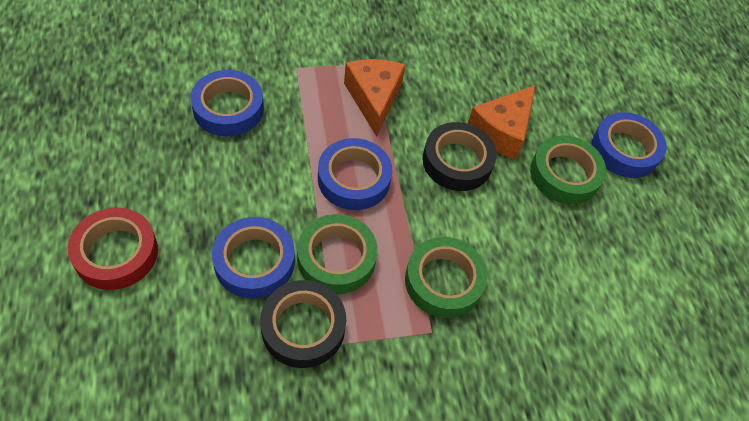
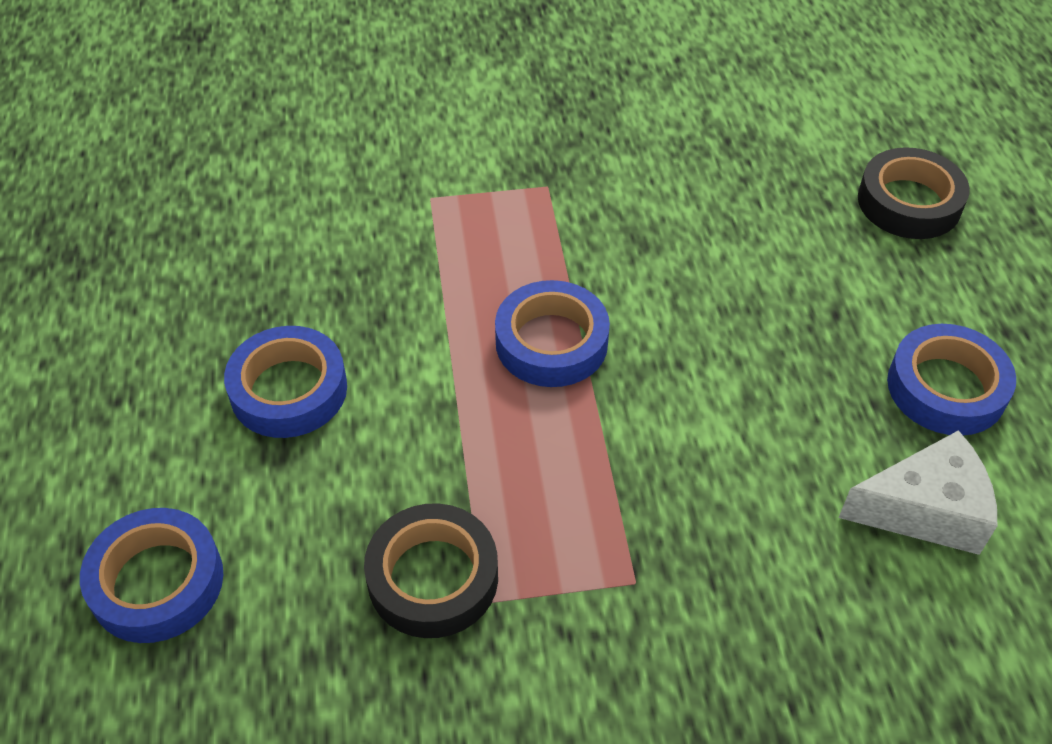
green tape: 3 -> 0
orange cheese: 2 -> 0
red tape: 1 -> 0
white cheese: 0 -> 1

